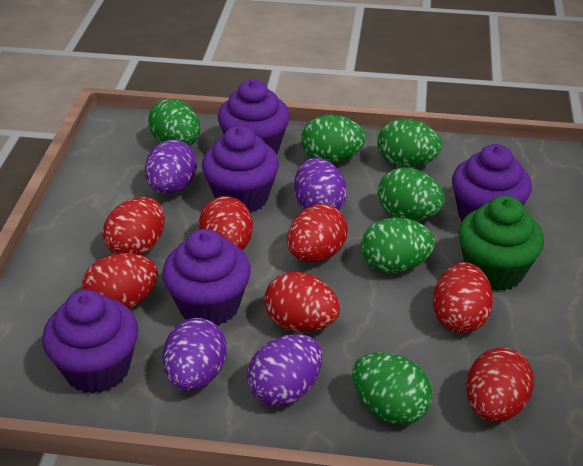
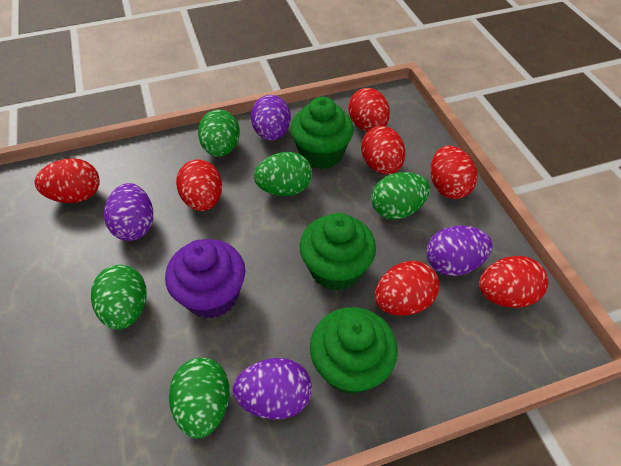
green cupcake: 1 -> 3
green egg: 6 -> 5
purple cupcake: 5 -> 1

